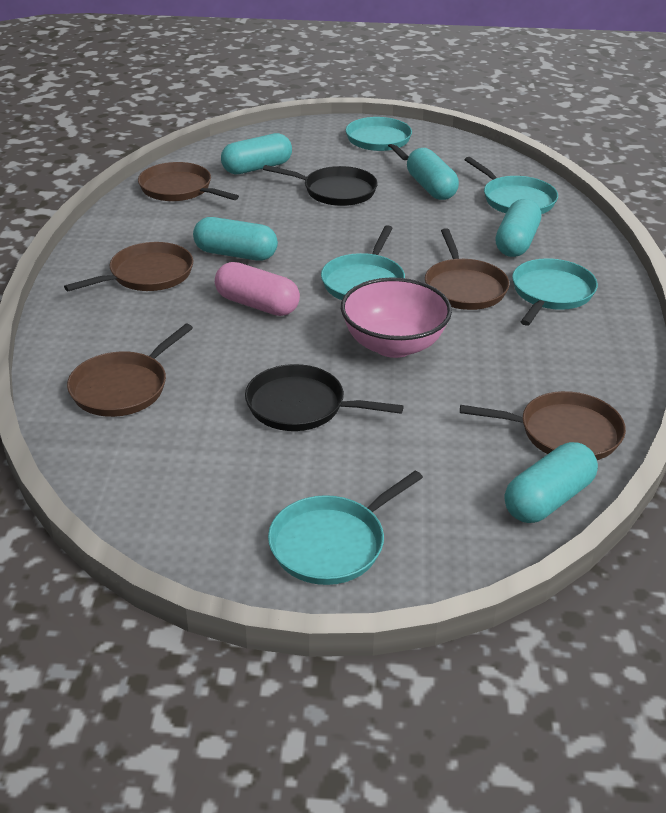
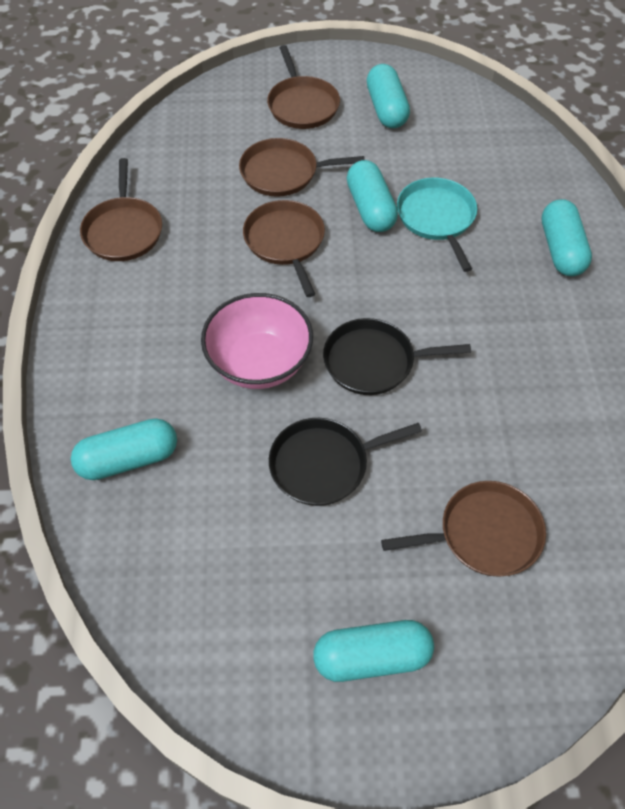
pink capsule: 1 -> 0
turquoise pan: 5 -> 1

